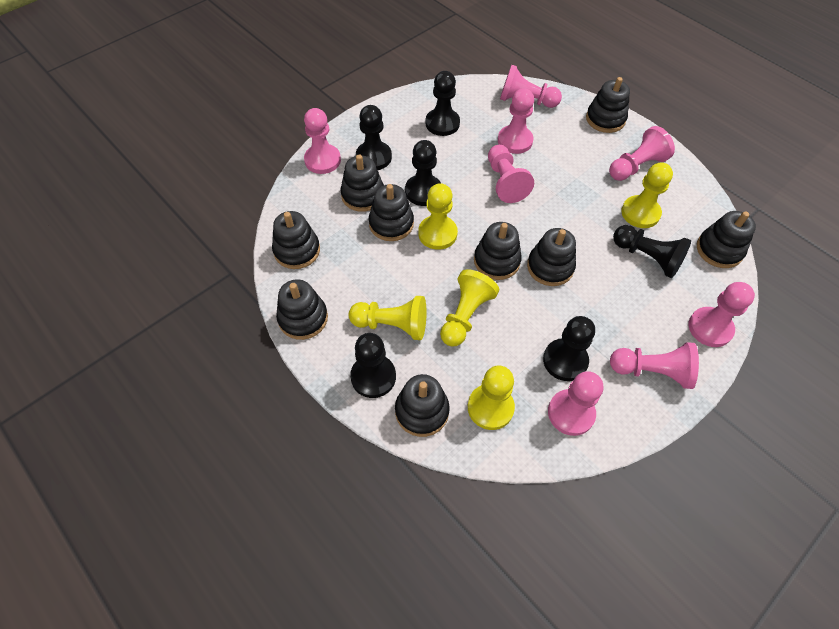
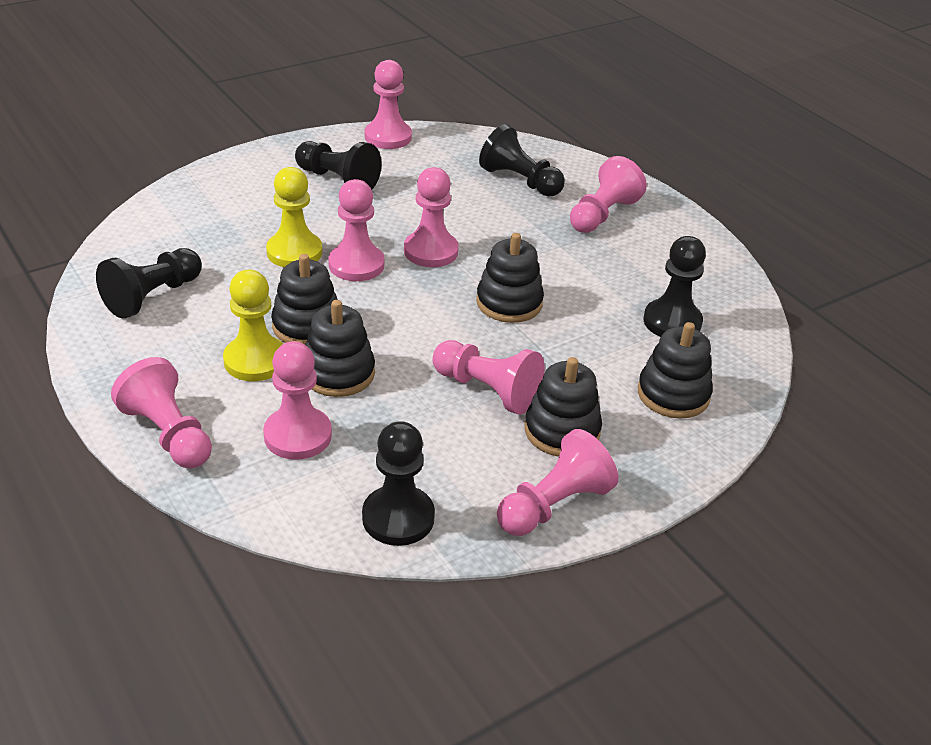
black pawn: 6 -> 5
black stacking toy: 9 -> 5
yellow pawn: 5 -> 2

